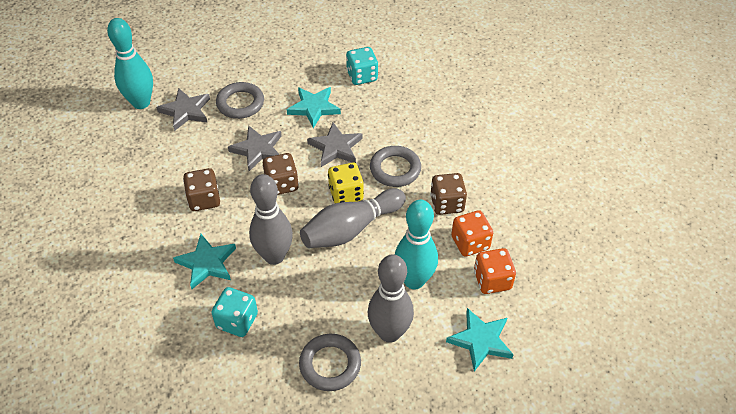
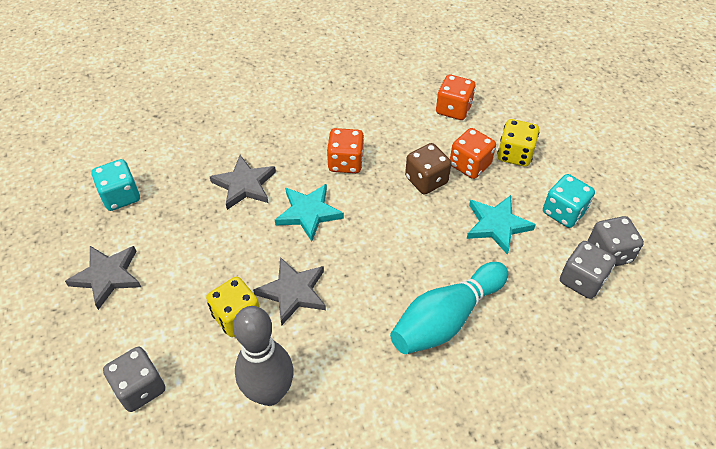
brown dice: 3 -> 1
grey bowling pin: 3 -> 1
grey dice: 0 -> 3
grey ring: 3 -> 0
orange dice: 2 -> 3
turquoise bowling pin: 2 -> 1
turquoise star: 3 -> 2
yellow dice: 1 -> 2

